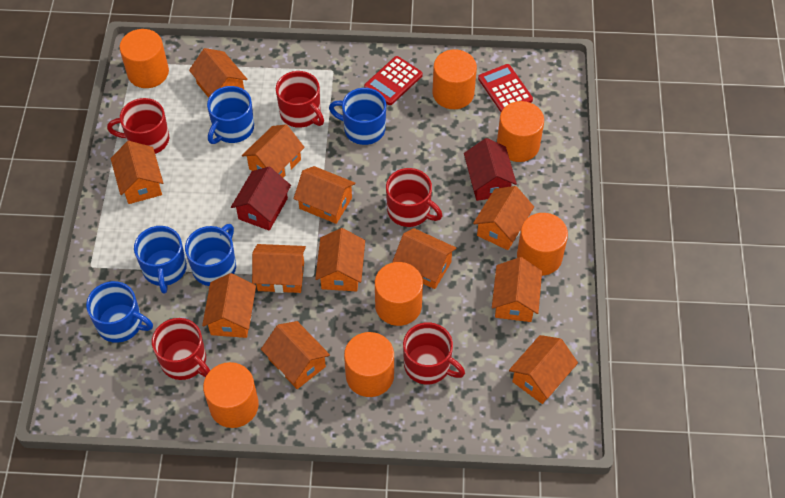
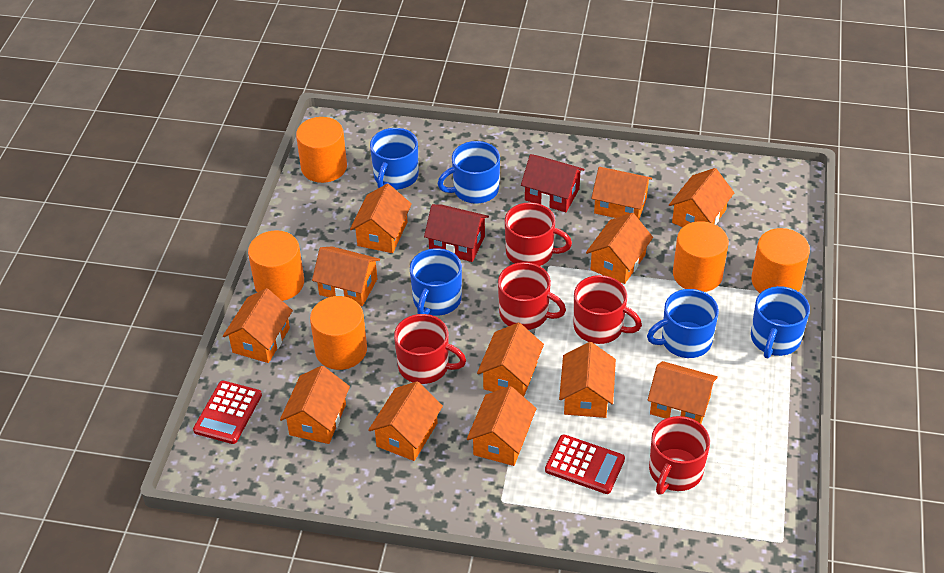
orange cylinder: 7 -> 5

